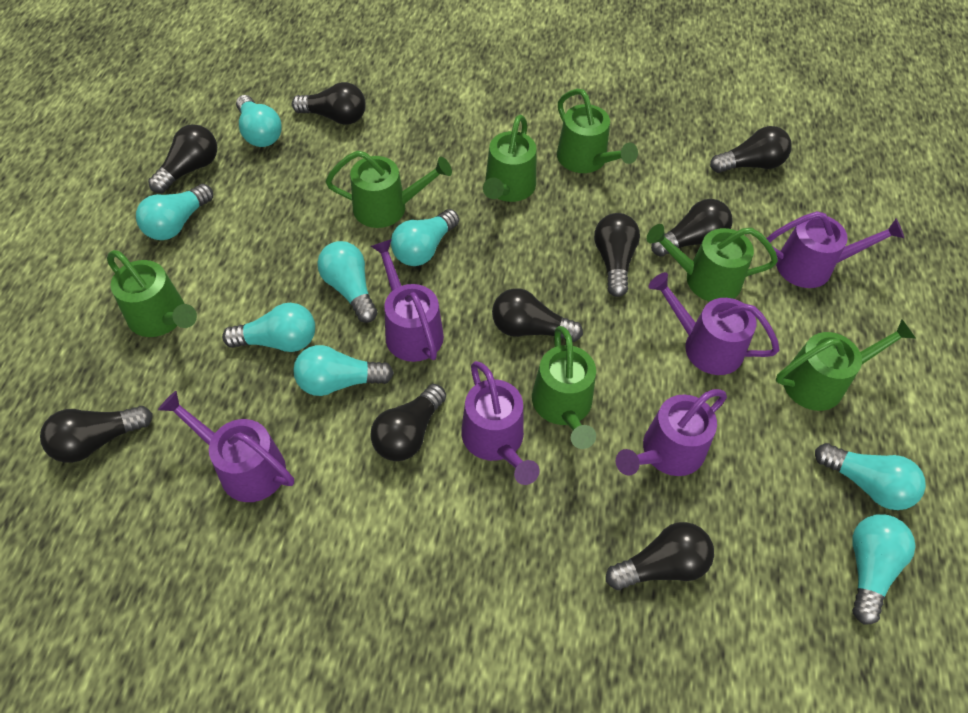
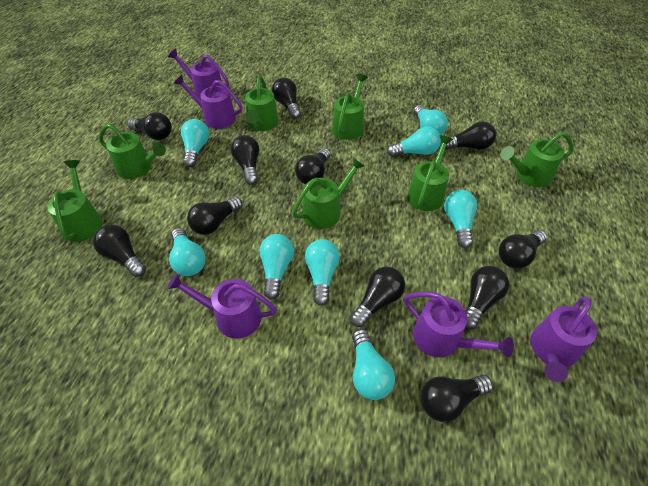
black light bulb: 9 -> 11
purple watering can: 6 -> 5

